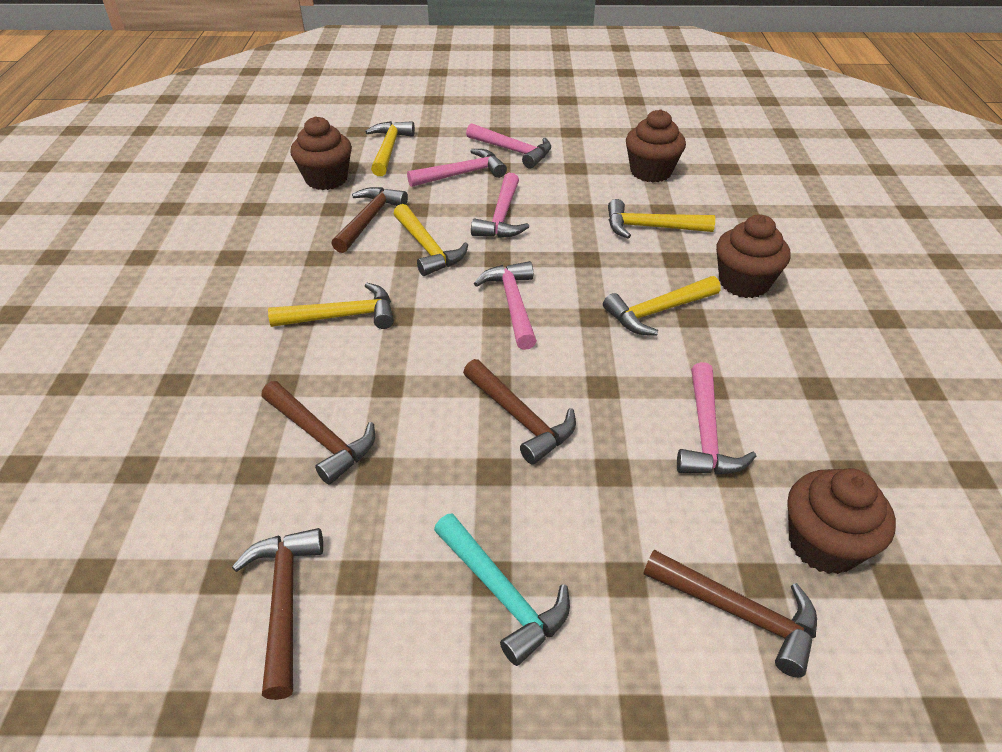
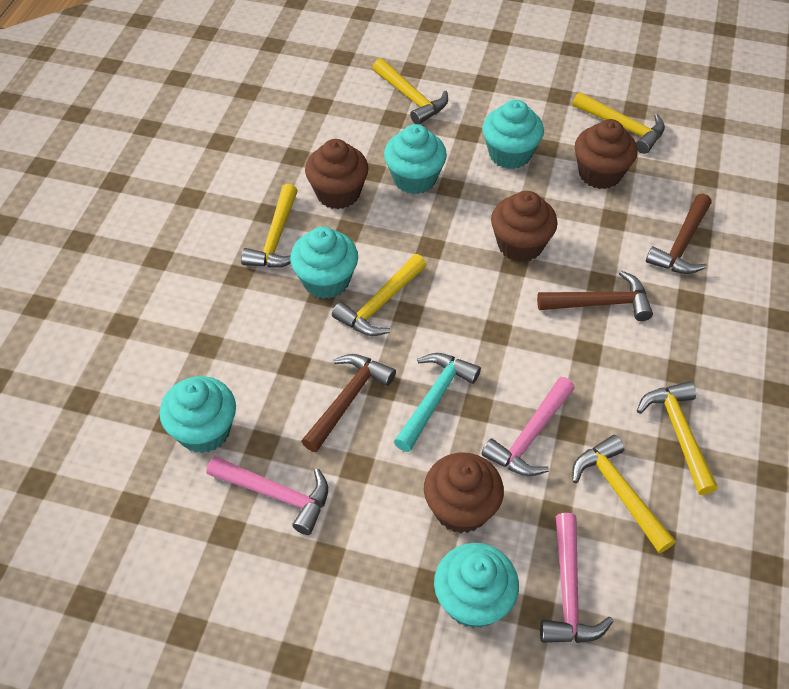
brown hammer: 5 -> 3
pink hammer: 5 -> 3
turquoise cupcake: 0 -> 5
yellow hammer: 5 -> 6

